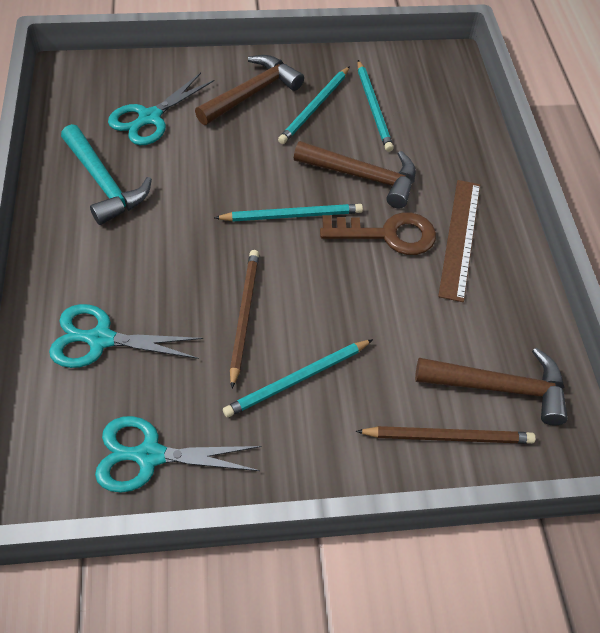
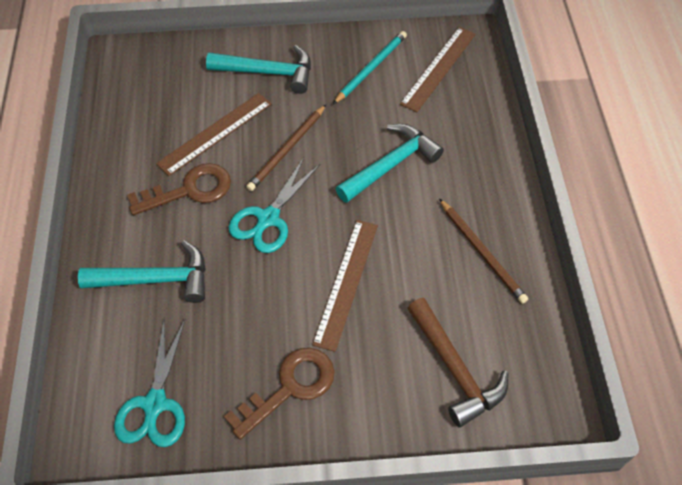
brown hammer: 3 -> 1
brown key: 1 -> 2
brown ruler: 1 -> 3
turquoise hammer: 1 -> 3
turquoise pencil: 4 -> 1
turquoise scissors: 3 -> 2

